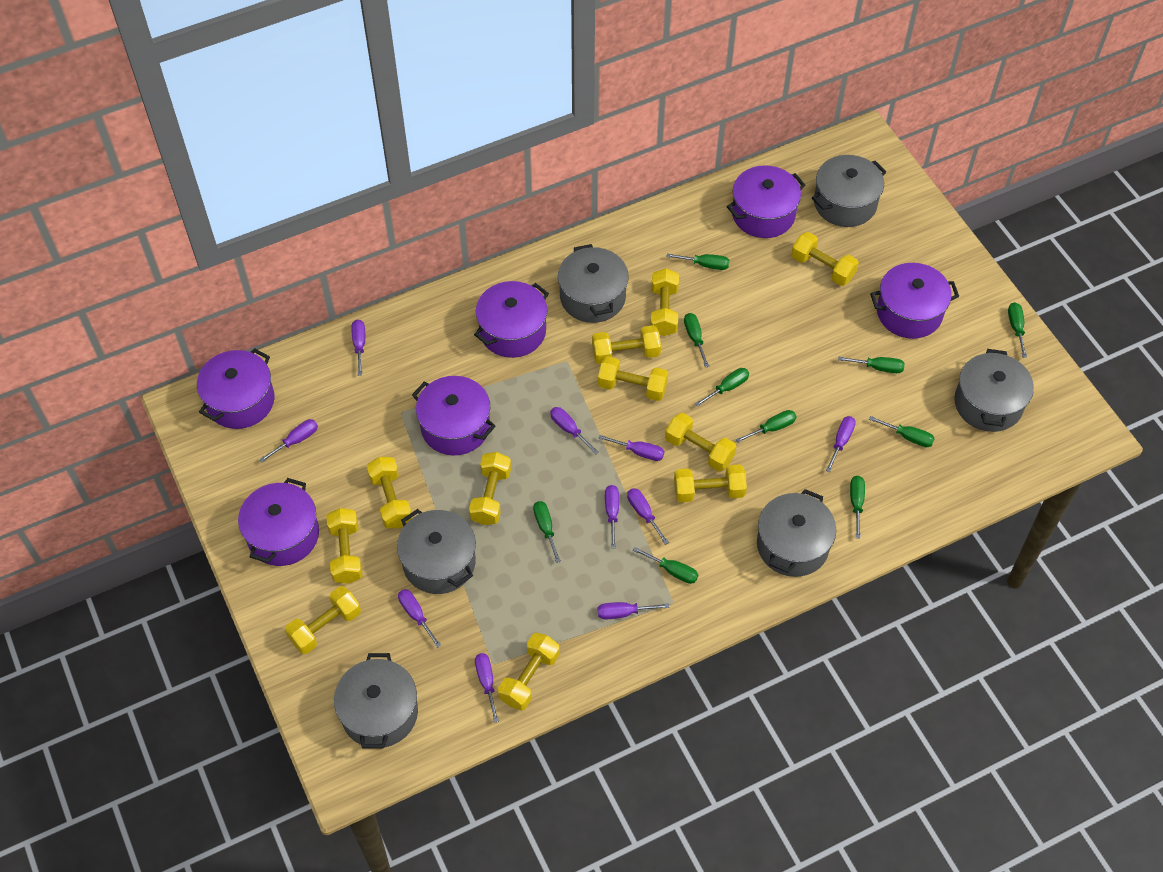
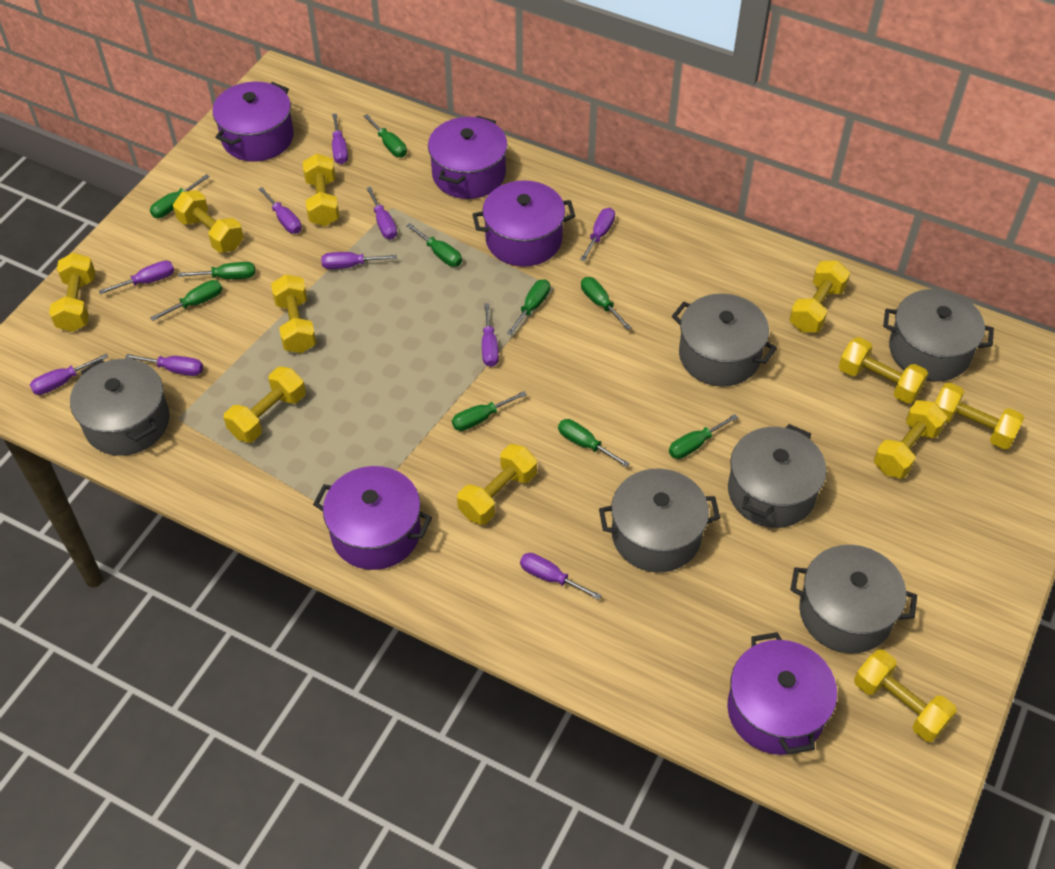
purple pot: 6 -> 5

